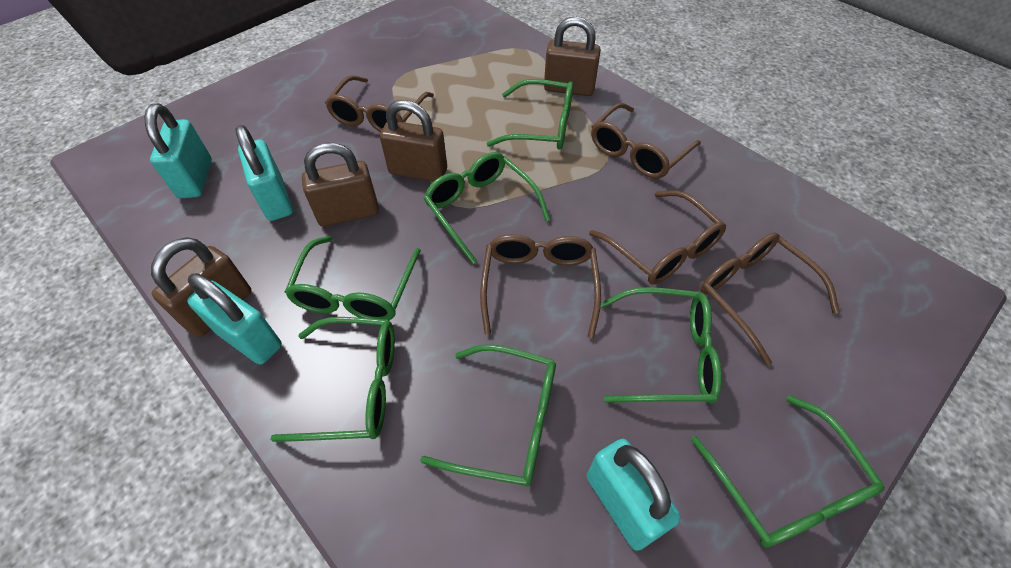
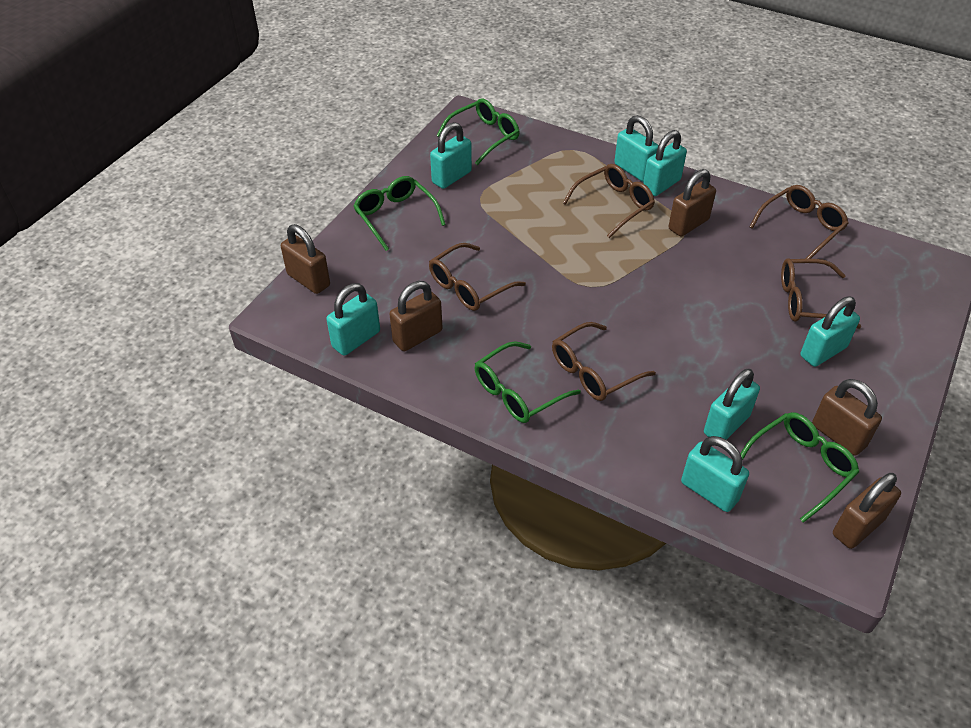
brown padlock: 4 -> 5
green glasses: 7 -> 4
turquoise padlock: 4 -> 7

